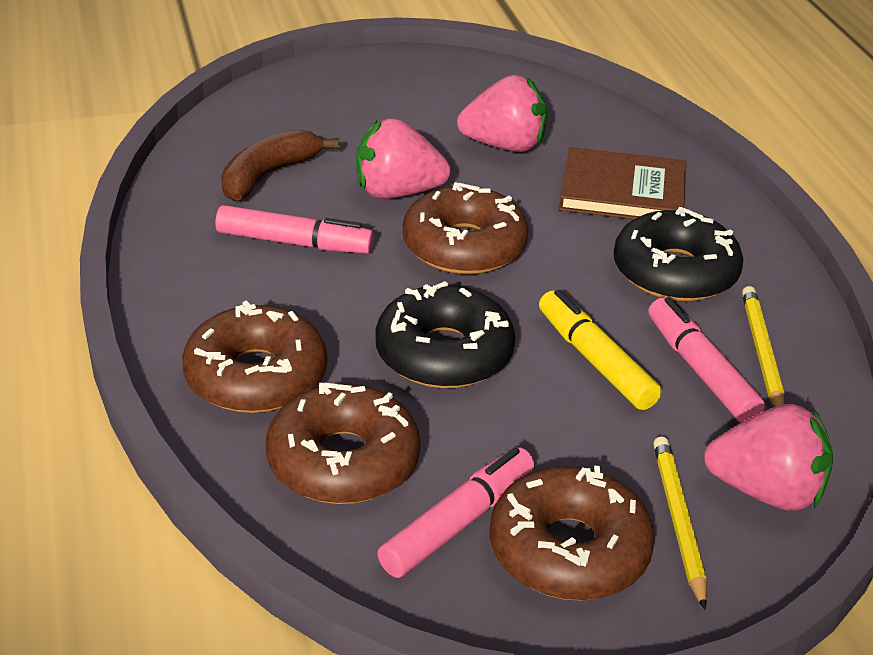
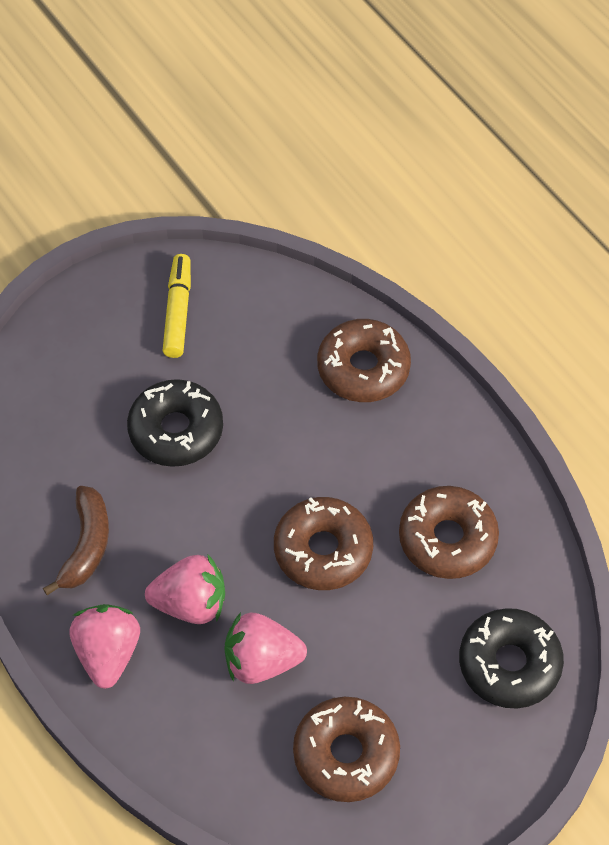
brown book: 1 -> 0
pink marker: 3 -> 0
yellow pencil: 2 -> 0

